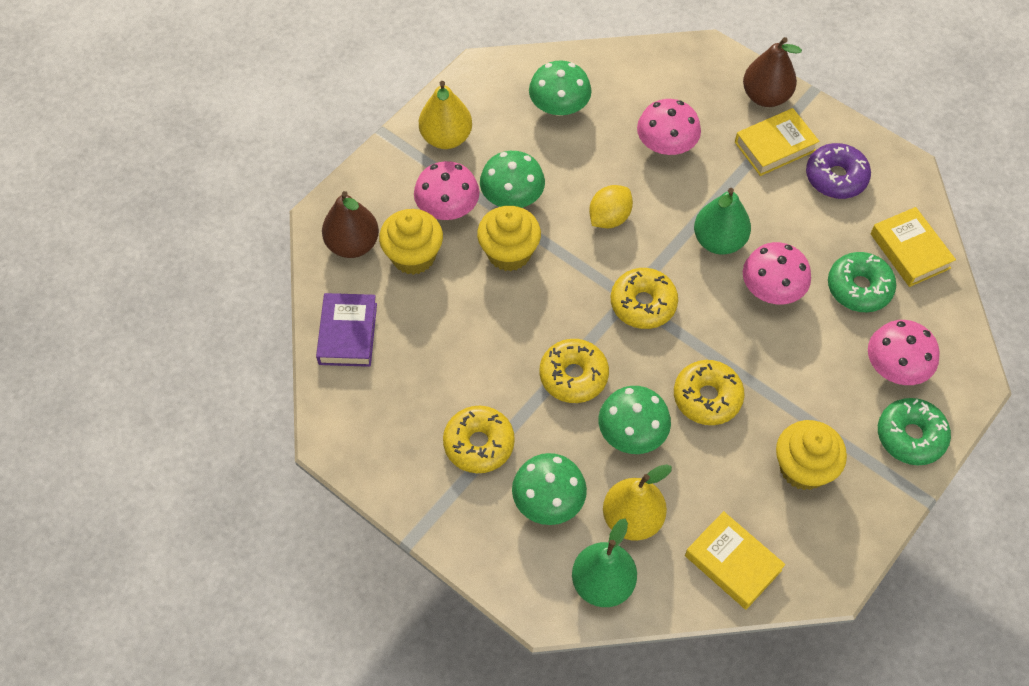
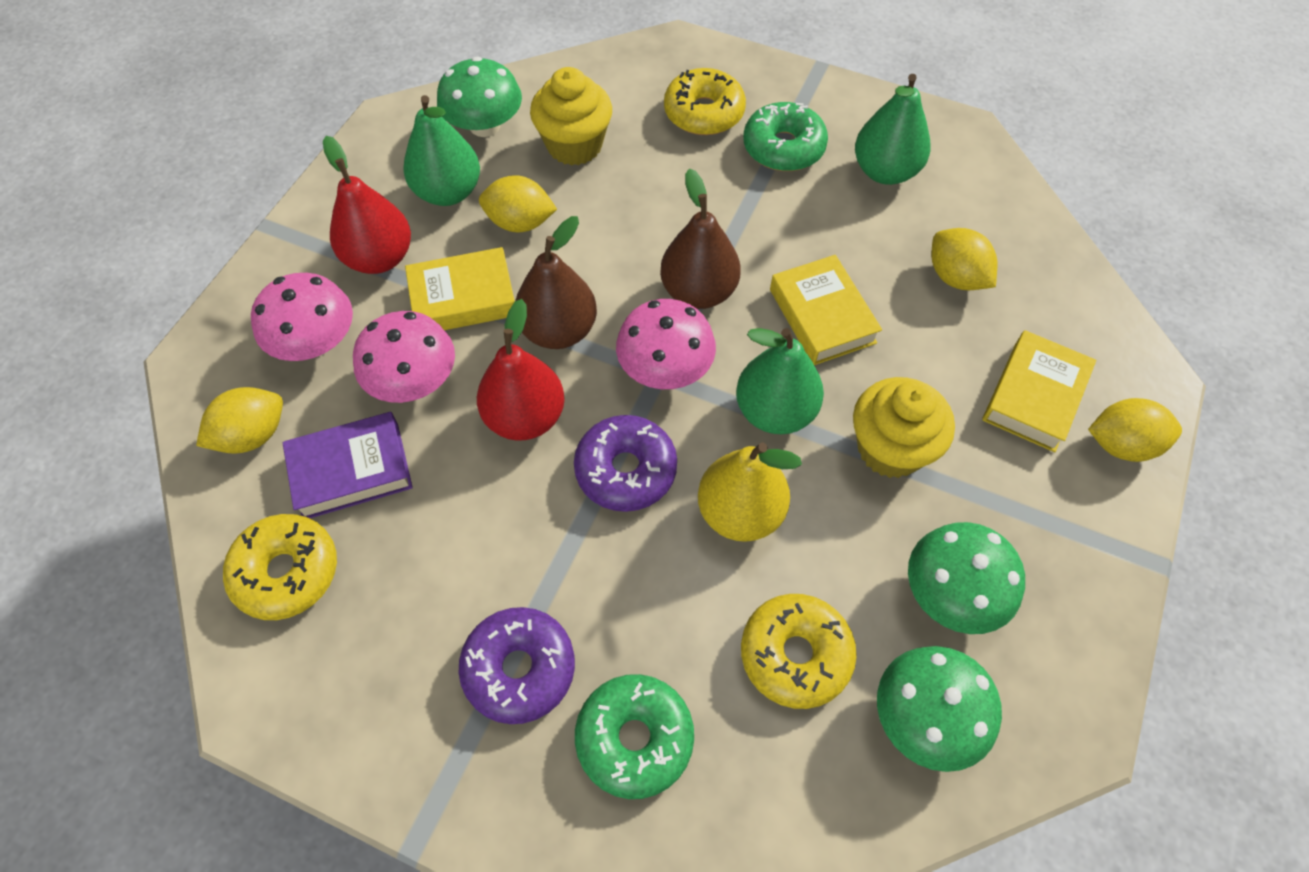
green mushroom: 4 -> 3
green pear: 2 -> 3
pink mushroom: 4 -> 3
purple donut: 1 -> 2
red pear: 0 -> 2
yellow cupcake: 3 -> 2
yellow donut: 4 -> 3
yellow lemon: 1 -> 4
yellow pear: 2 -> 1

